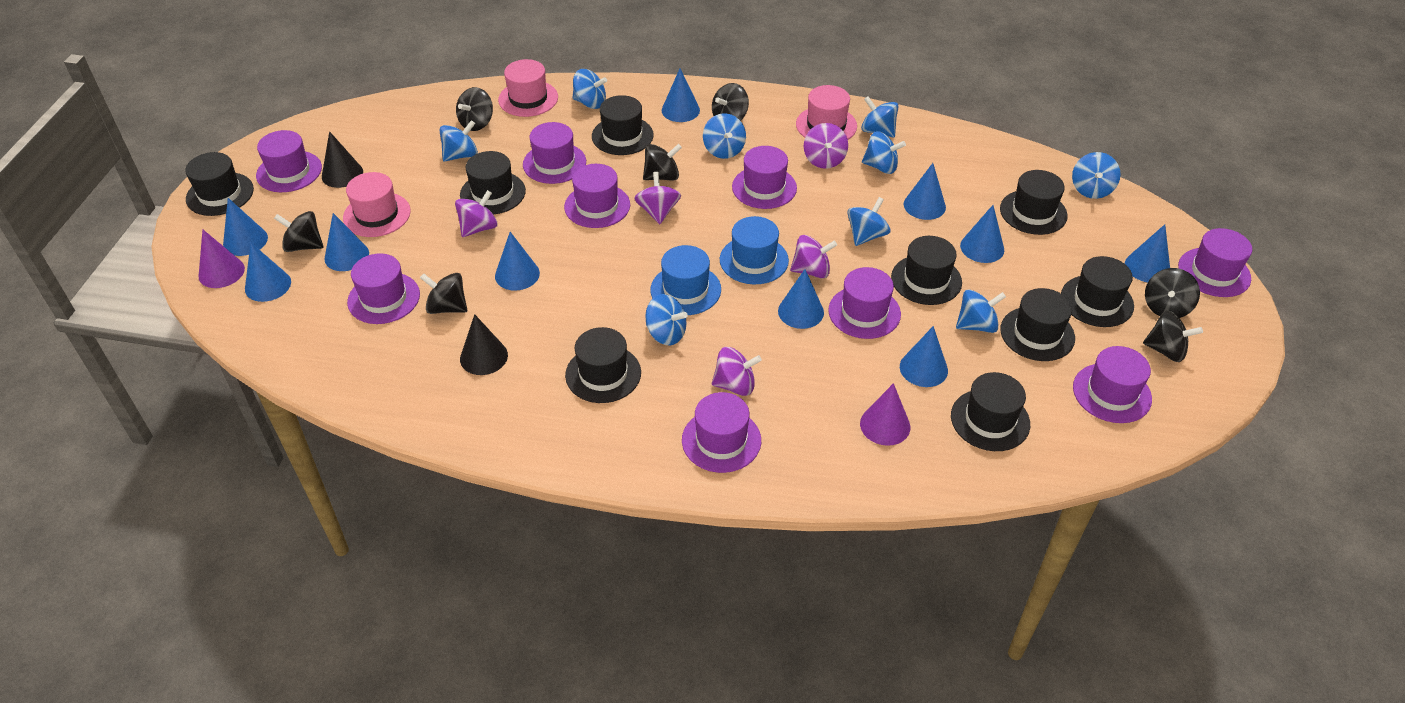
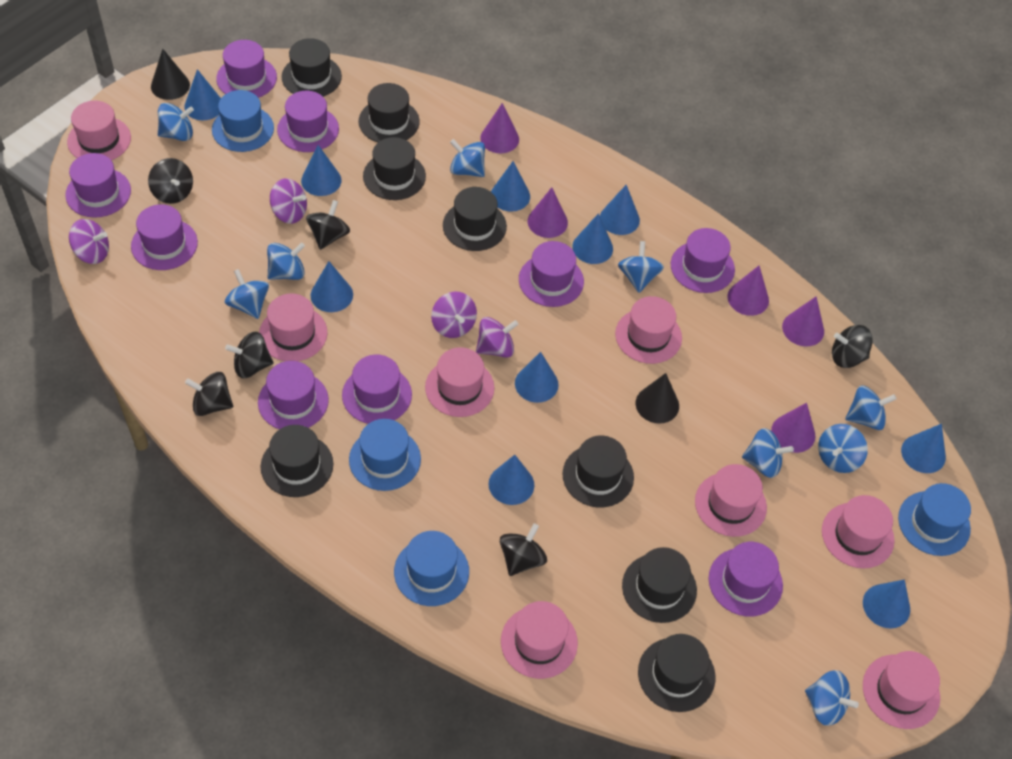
black hat: 9 -> 8
black spinning top: 7 -> 6
blue hat: 2 -> 4
pink hat: 3 -> 8
purple cone: 2 -> 5
purple spinning top: 5 -> 4

